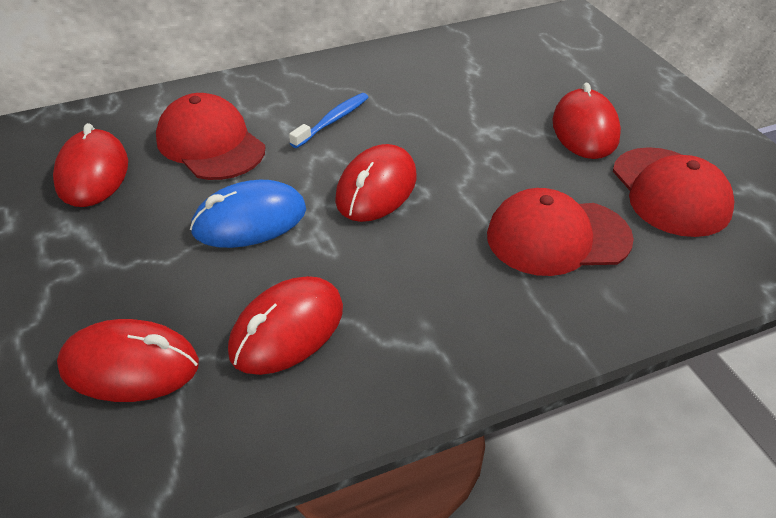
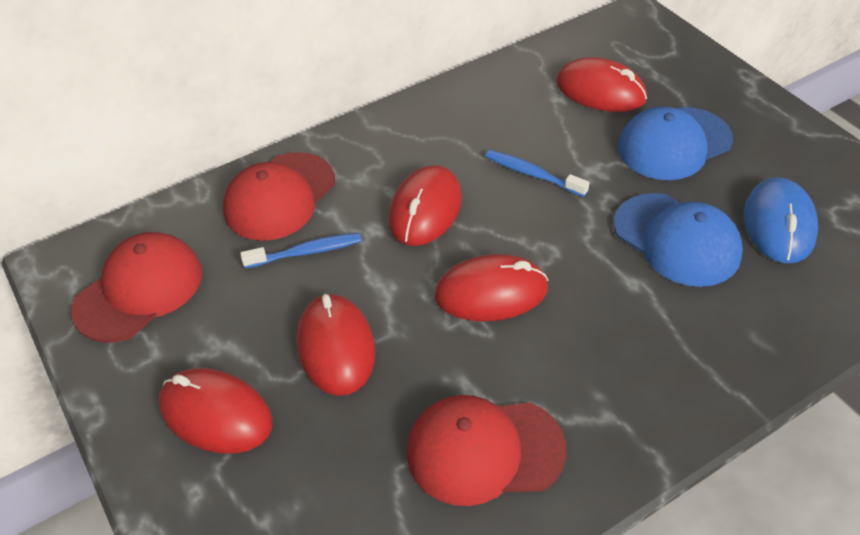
blue cap: 0 -> 2
blue toothbrush: 1 -> 2

